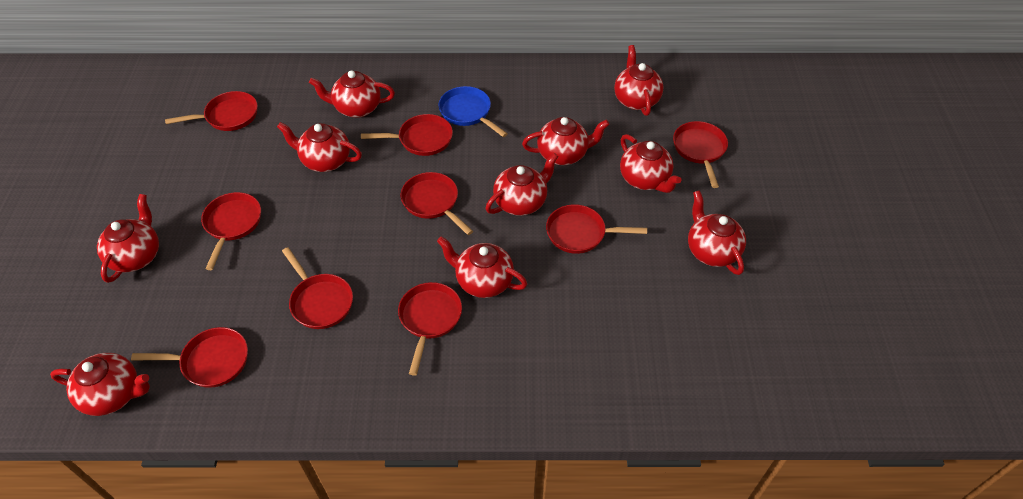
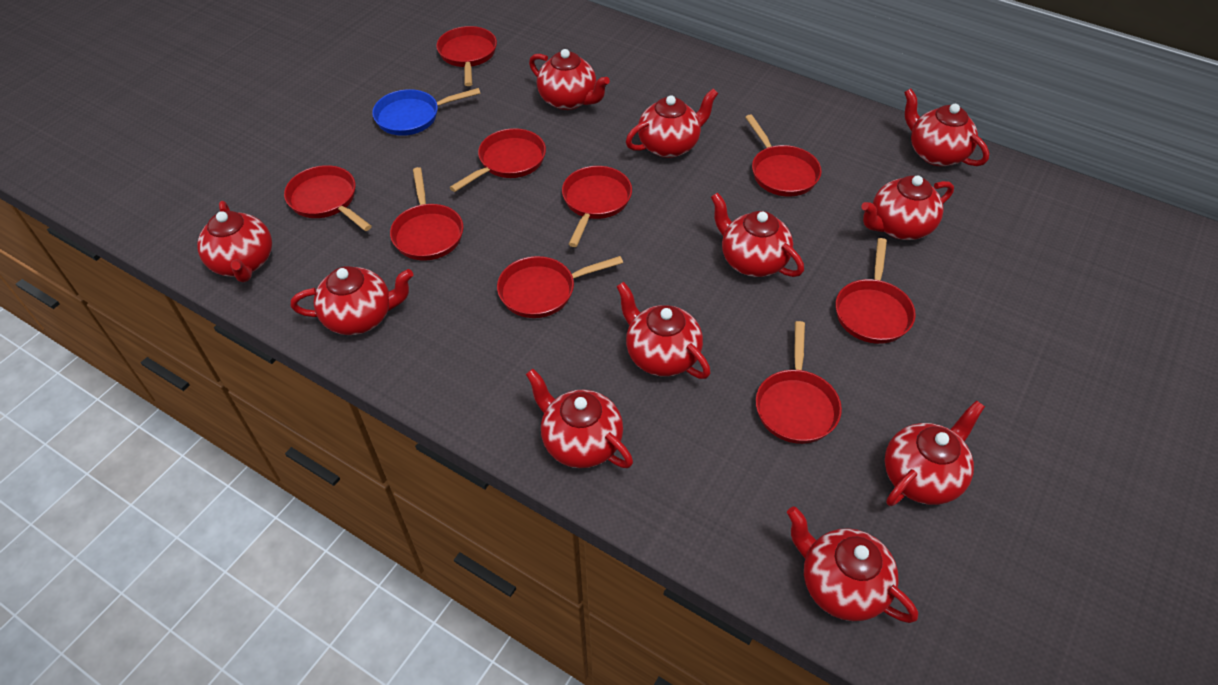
red teapot: 10 -> 11

